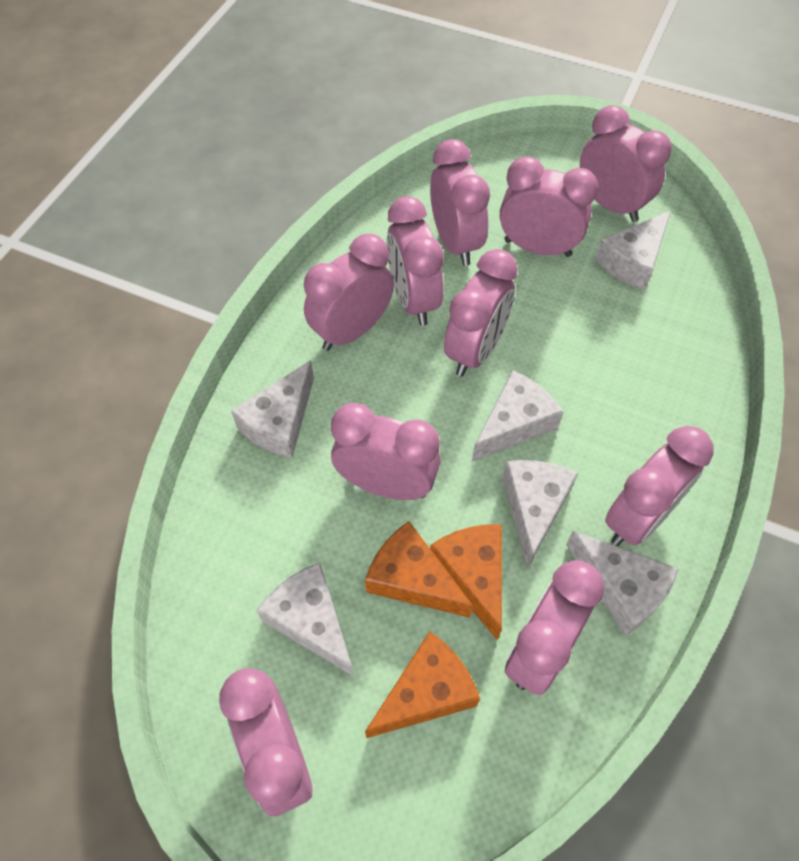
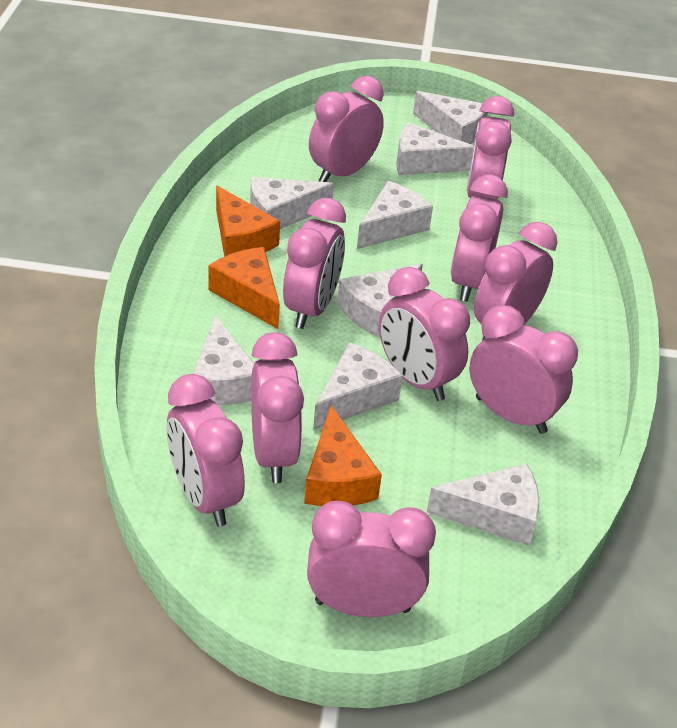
white cheese: 6 -> 8

